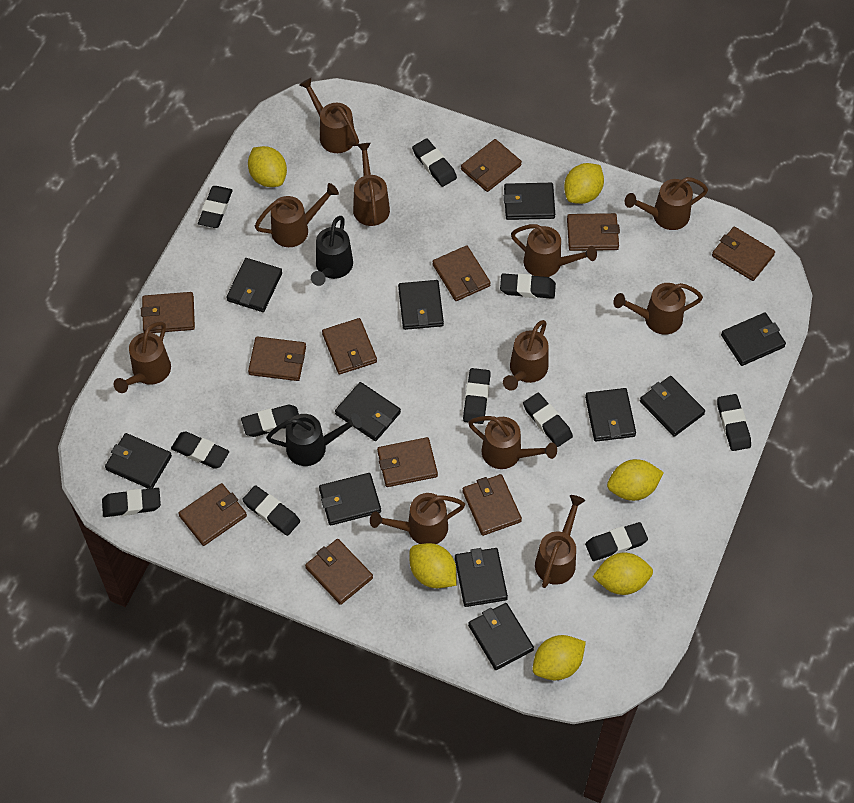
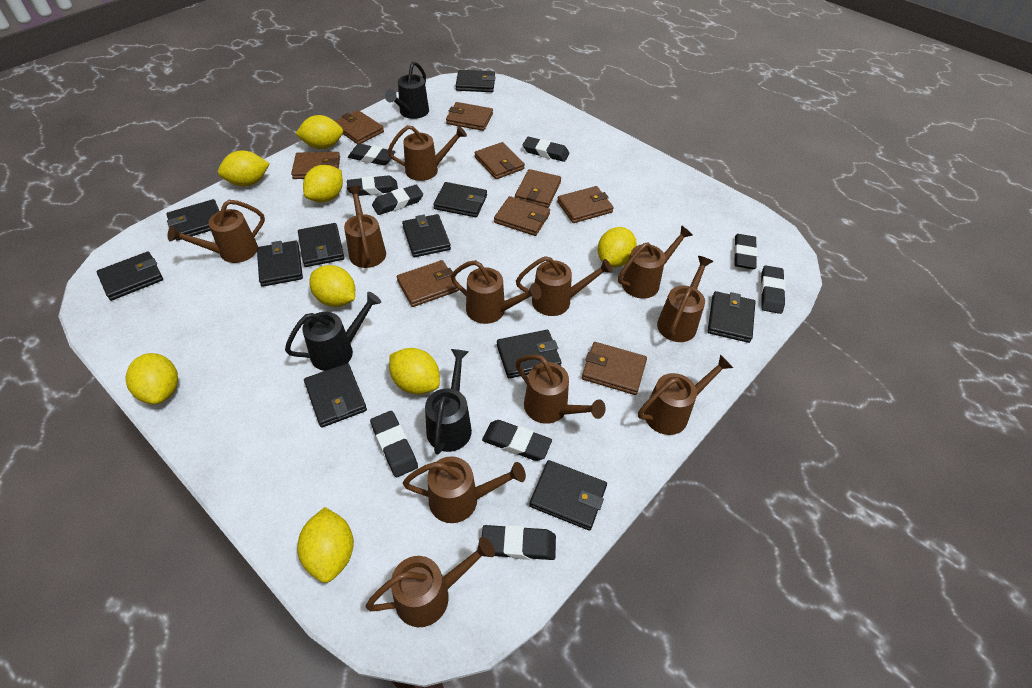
black eraser: 11 -> 9
black watering can: 2 -> 3
brown wallet: 11 -> 9
yellow lemon: 6 -> 8

